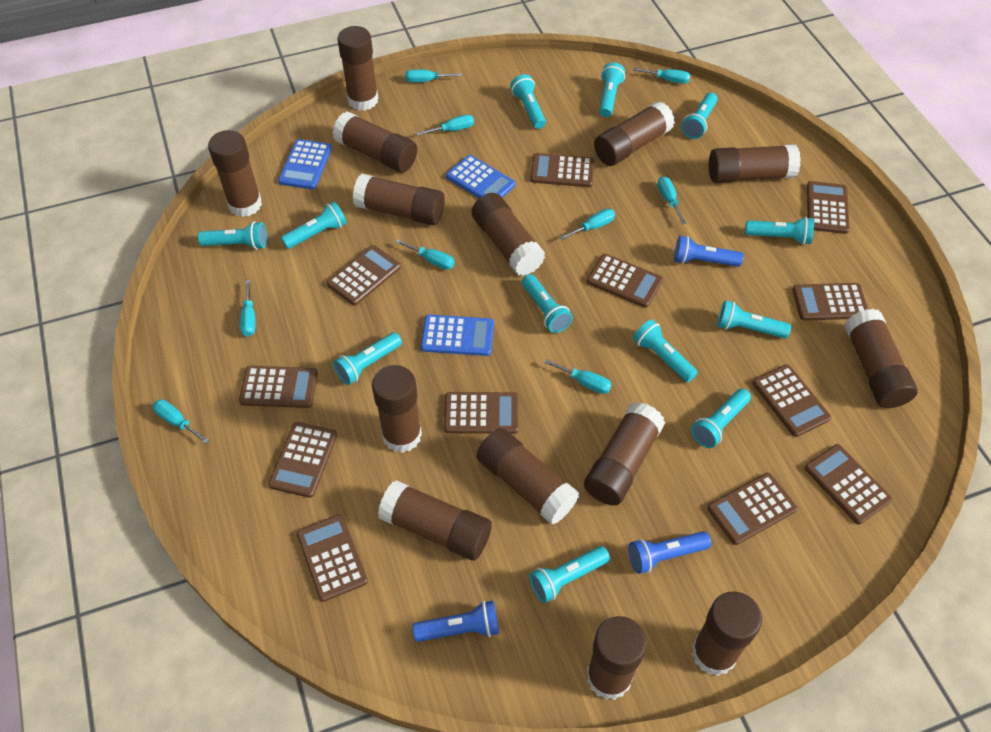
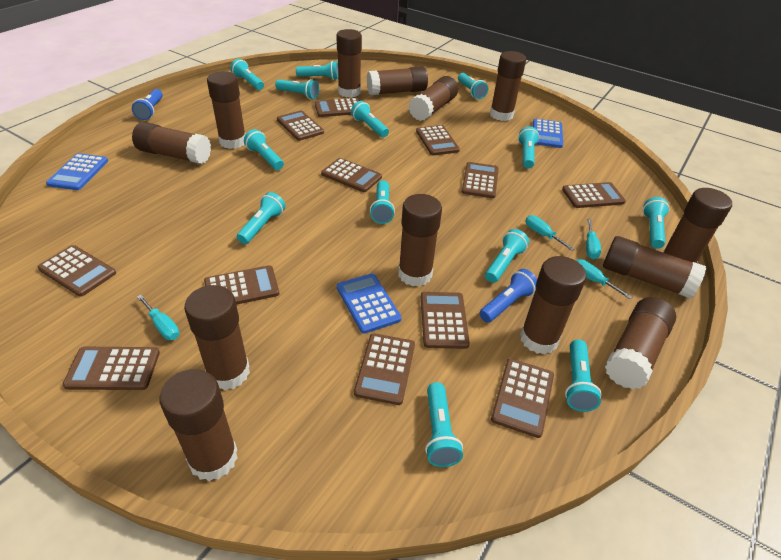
blue flashlight: 3 -> 2
brown glue stick: 14 -> 13
turquoise flashlight: 12 -> 13
turquoise screwdriver: 9 -> 4

